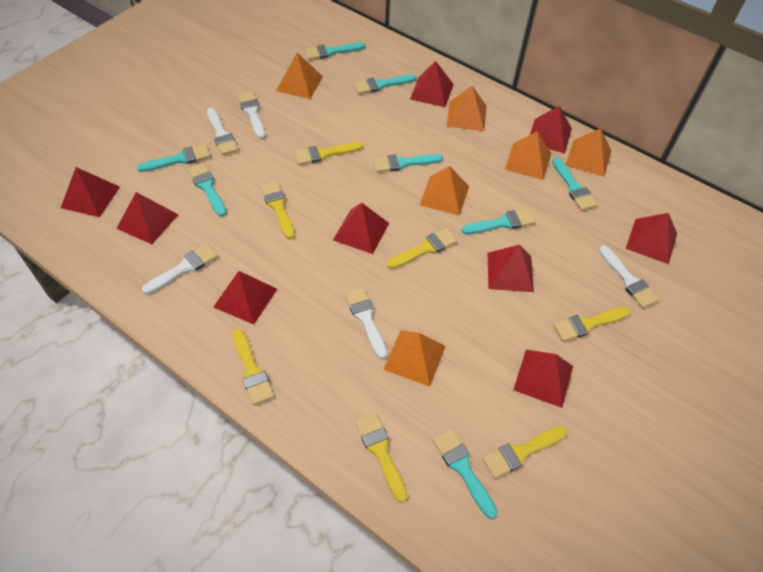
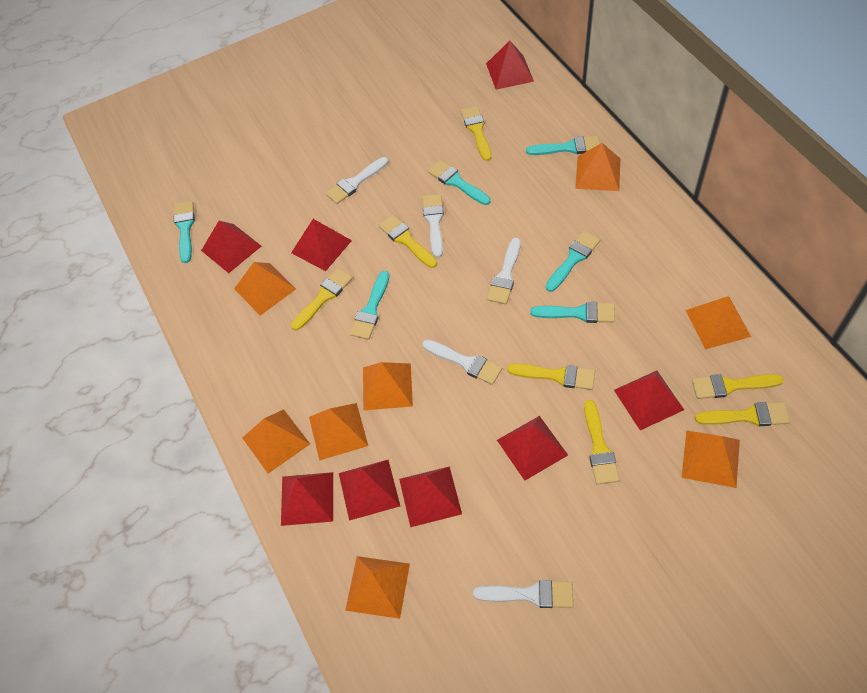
orange pyramid: 6 -> 8
red pyramid: 9 -> 8
turquoise brush: 8 -> 6

